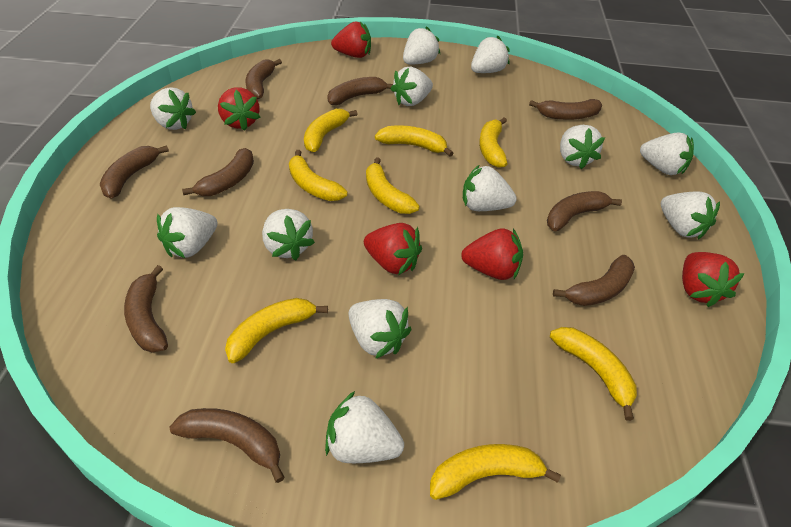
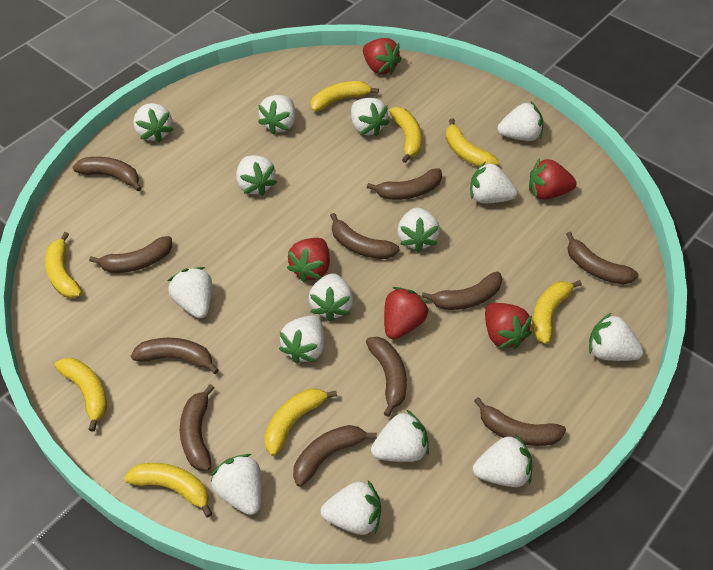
brown banana: 9 -> 11
white strawberry: 12 -> 15

